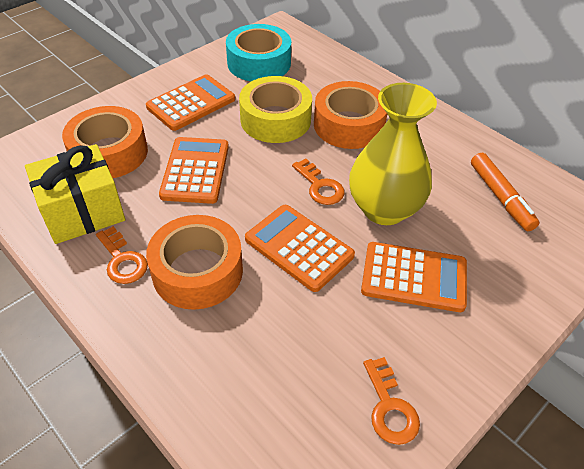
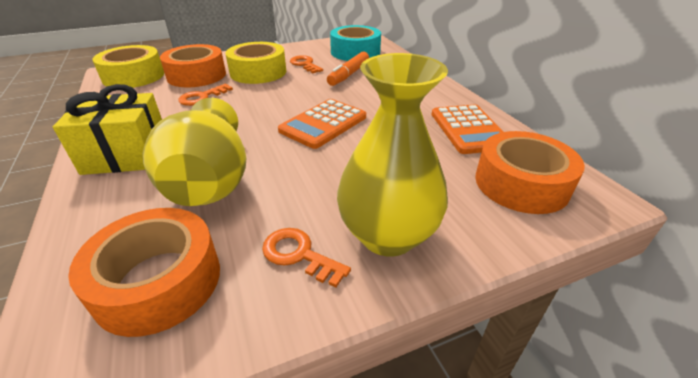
orange calculator: 4 -> 2
yellow tape: 1 -> 2
yellow vase: 1 -> 2

